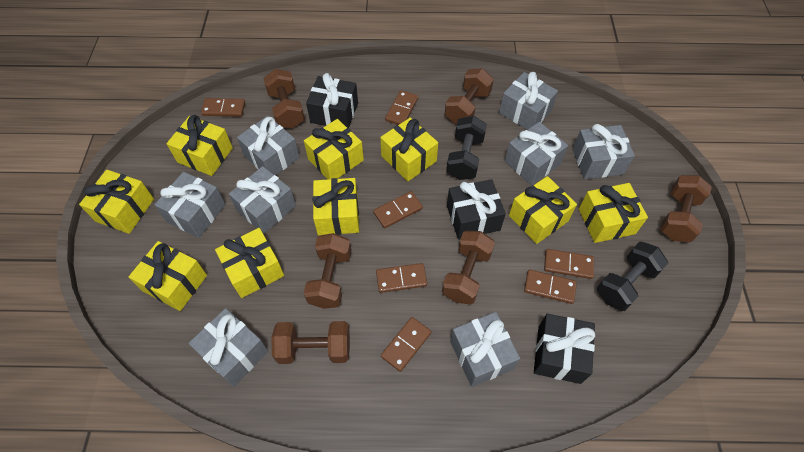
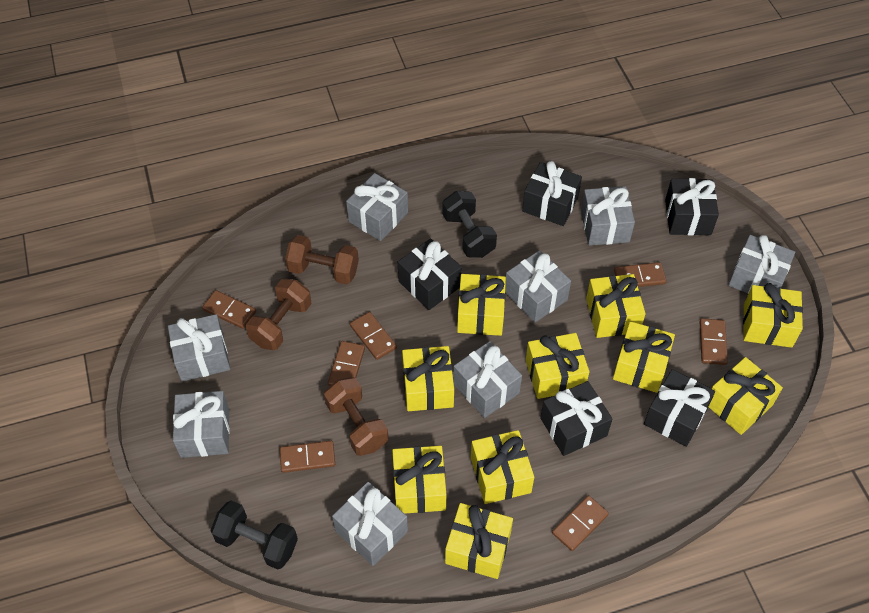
black gift: 3 -> 5
brown dumbbell: 6 -> 3
yellow gift: 9 -> 10

